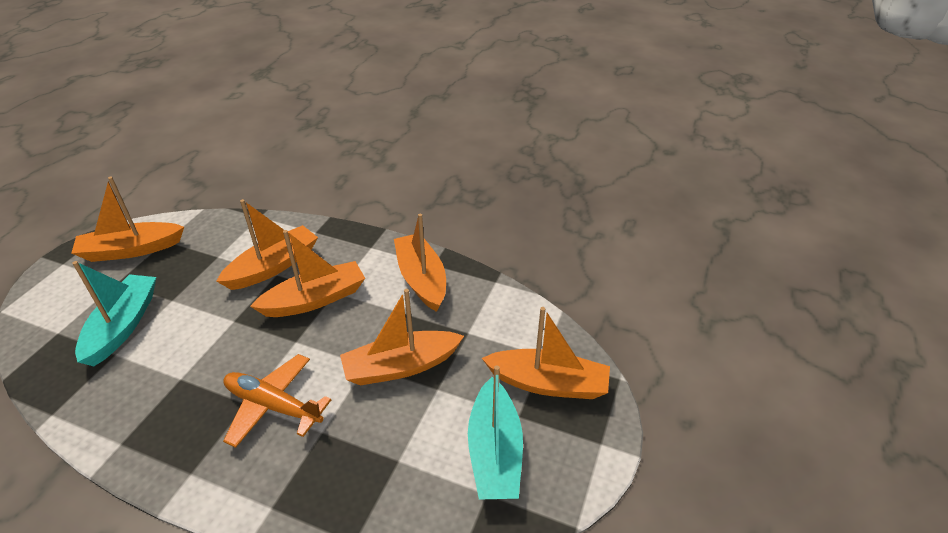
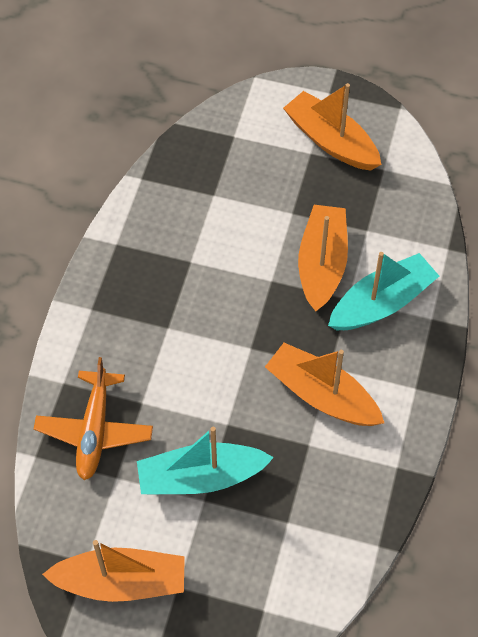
orange boat: 6 -> 4

